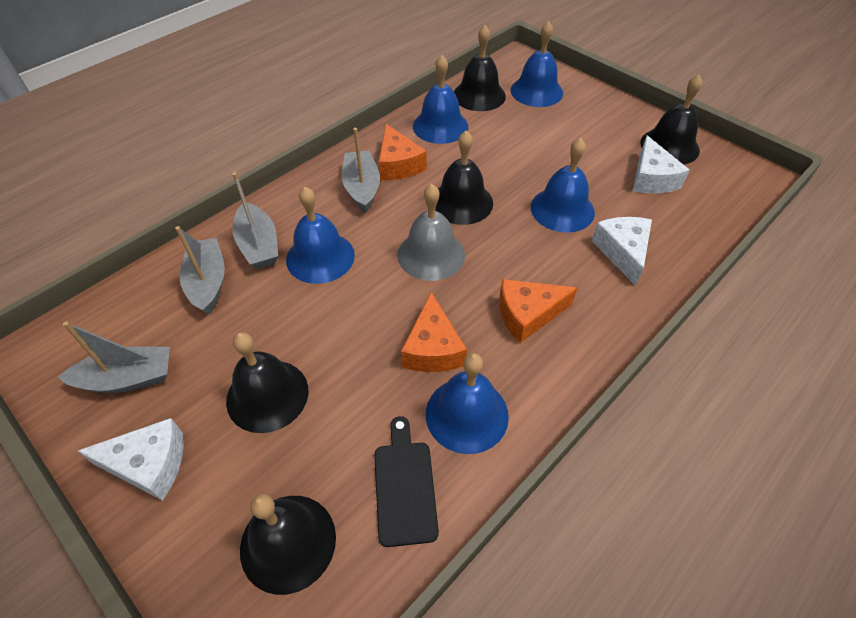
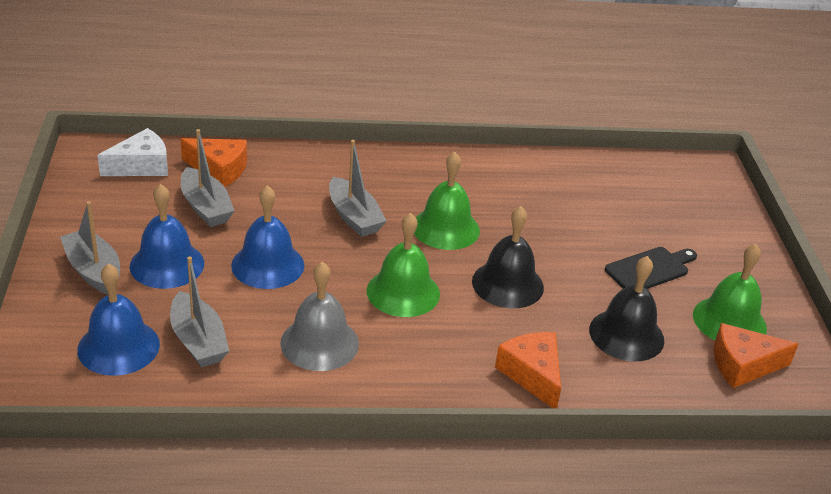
black bell: 5 -> 2
blue bell: 5 -> 3
green bell: 0 -> 3
white cheese: 3 -> 1

